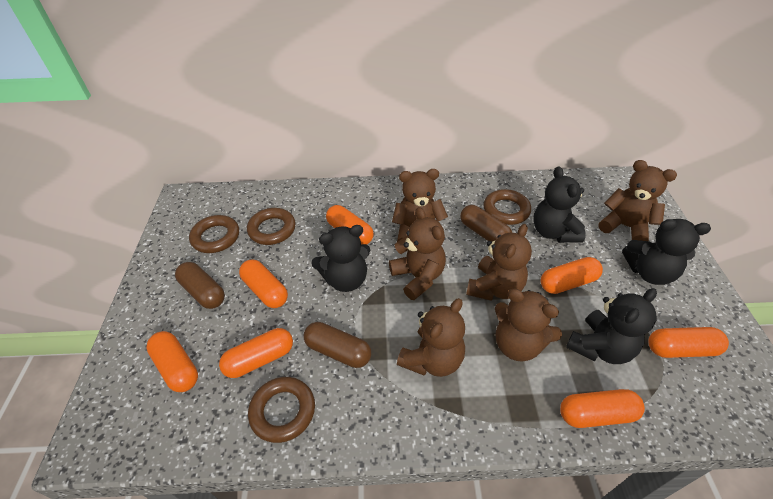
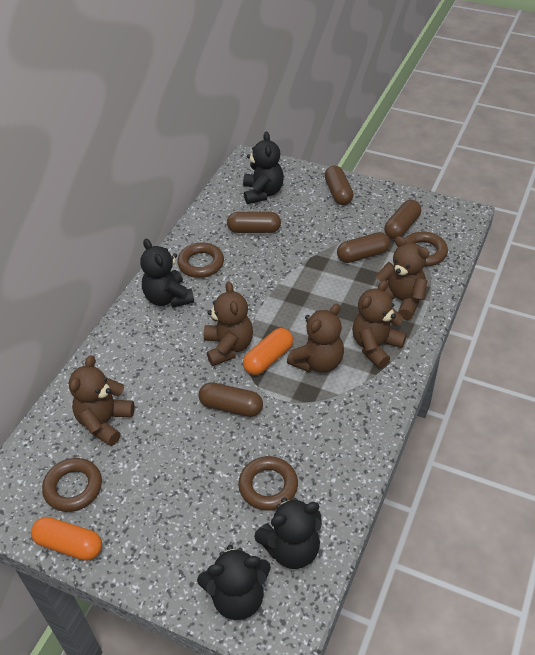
brown capsule: 3 -> 5
brown teddy bear: 6 -> 5
orange capsule: 7 -> 2

